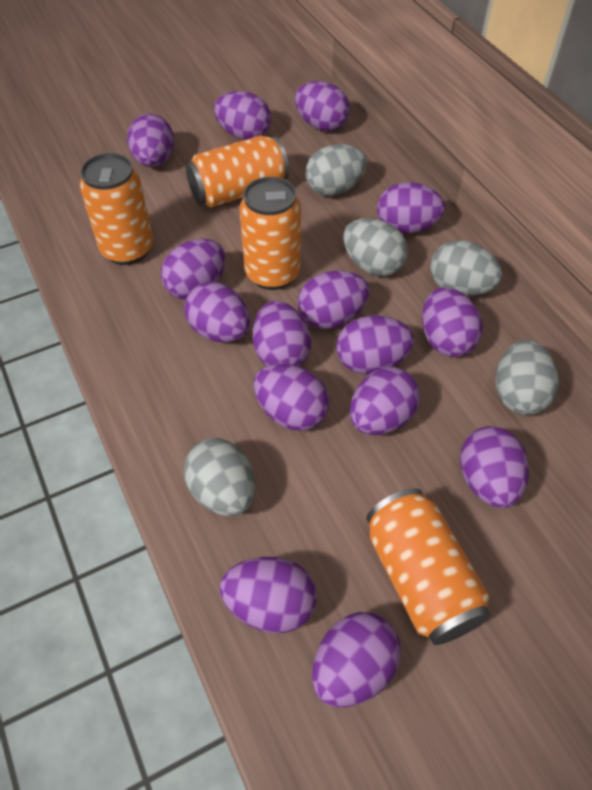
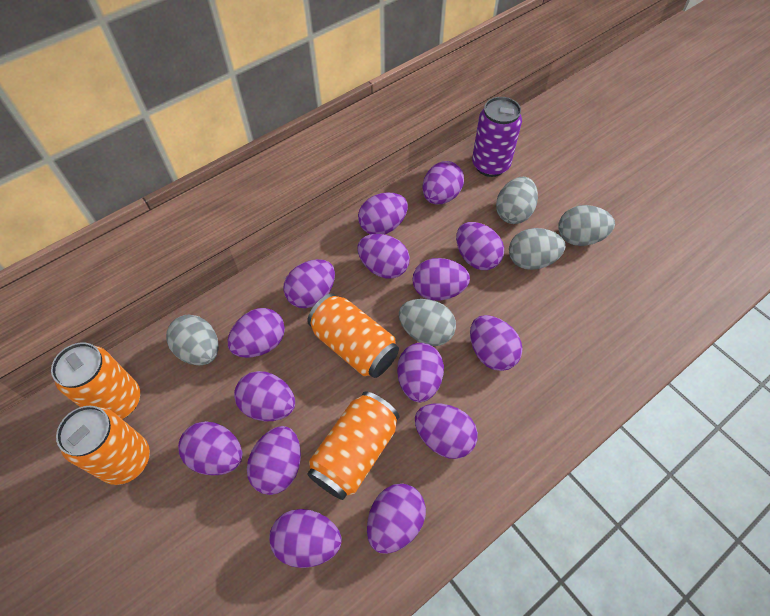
purple can: 0 -> 1

